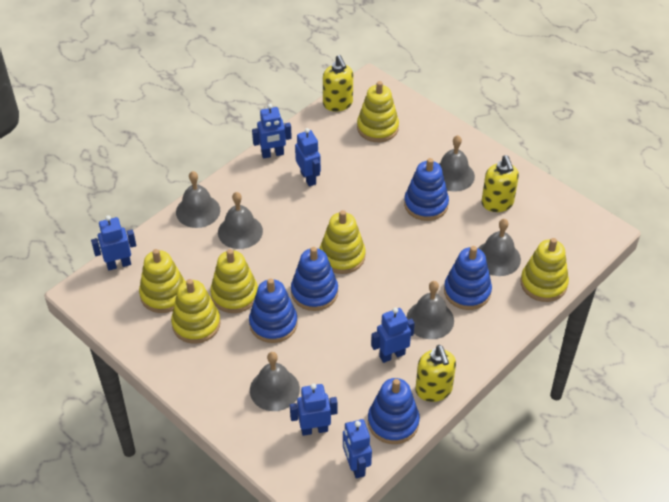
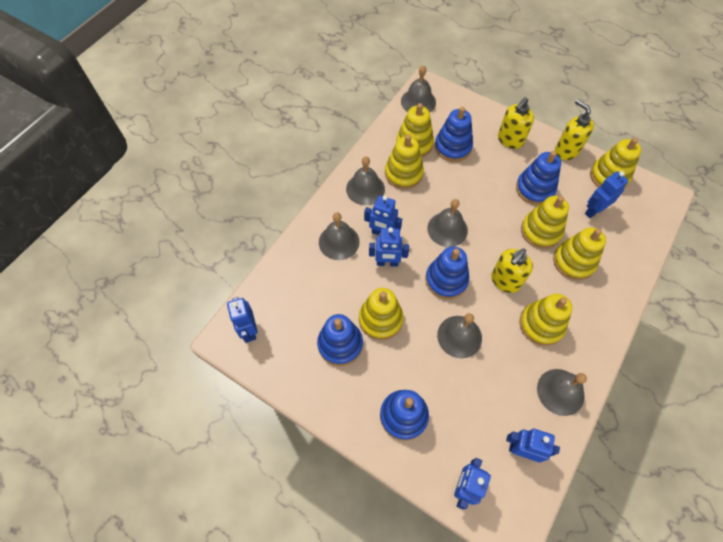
yellow stacking toy: 6 -> 7

